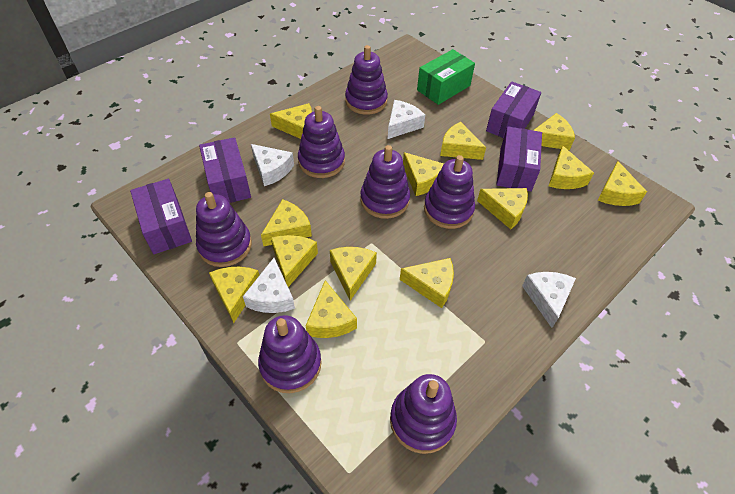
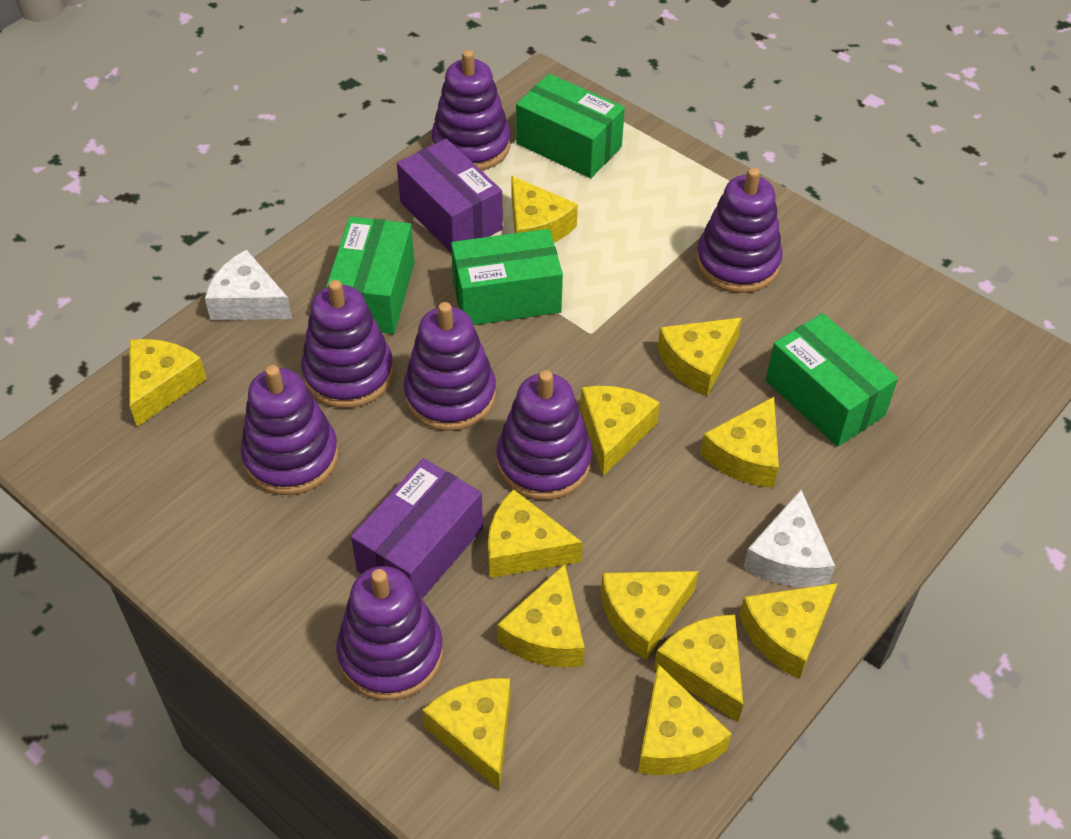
green box: 1 -> 4
purple box: 4 -> 2
white cheese: 4 -> 2
yellow cheese: 13 -> 12

